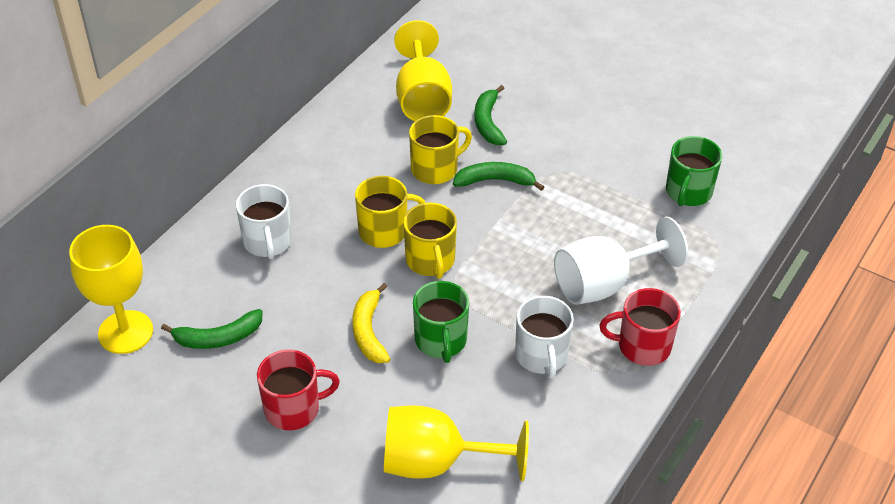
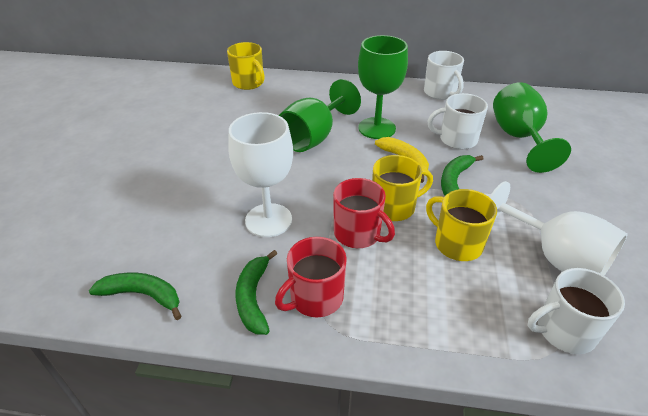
green goblet: 0 -> 3
green mug: 2 -> 0
white goblet: 1 -> 2
white mug: 2 -> 3
yellow goblet: 3 -> 0

